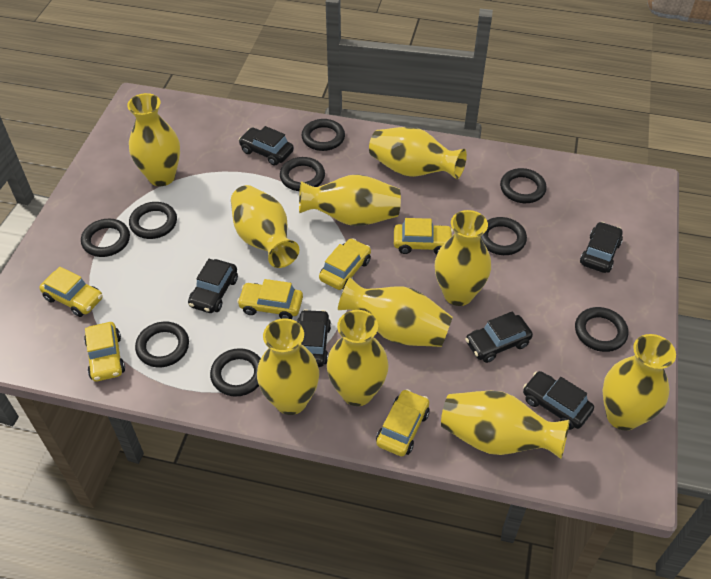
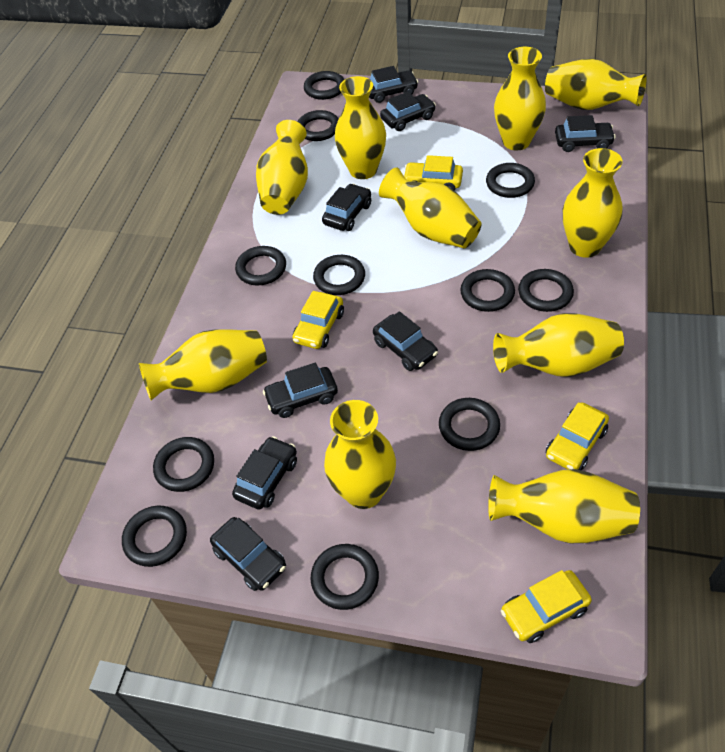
black car: 6 -> 8
black ring: 9 -> 11
yellow car: 6 -> 4

